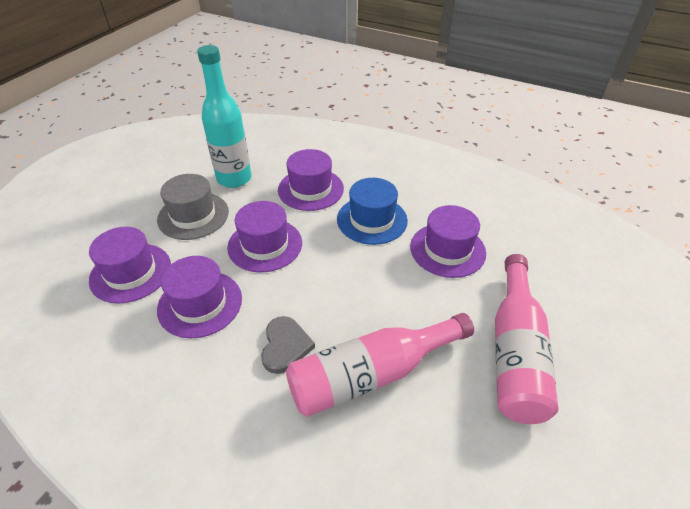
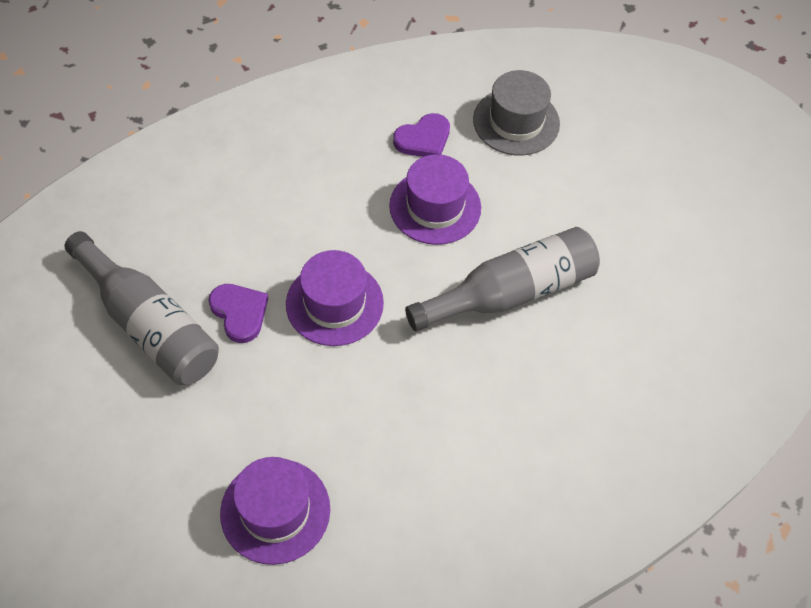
blue hat: 1 -> 0
grey bottle: 0 -> 2
grey heart: 1 -> 0
pink bottle: 2 -> 0
purple hat: 5 -> 3
purple heart: 0 -> 2
turquoise bottle: 1 -> 0

